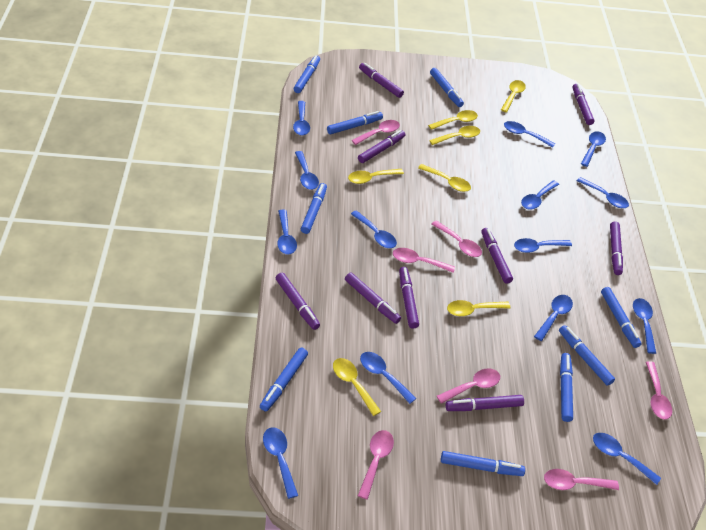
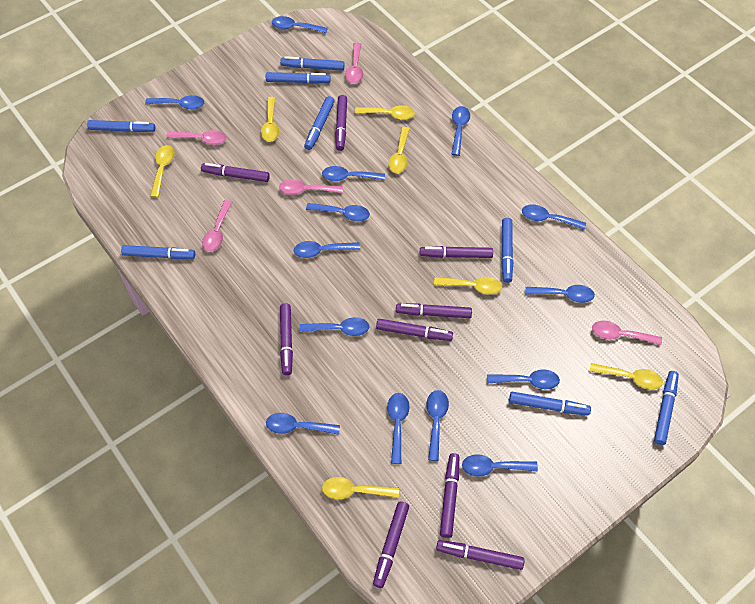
blue marker: 9 -> 8
pink spoon: 7 -> 5

